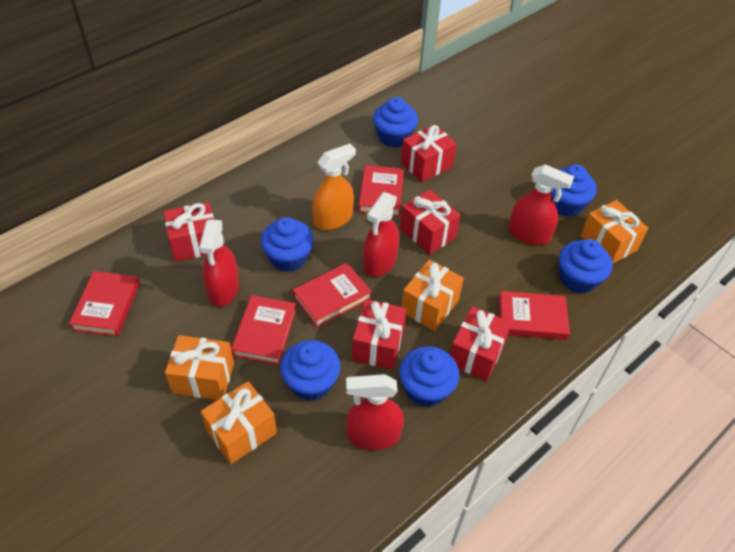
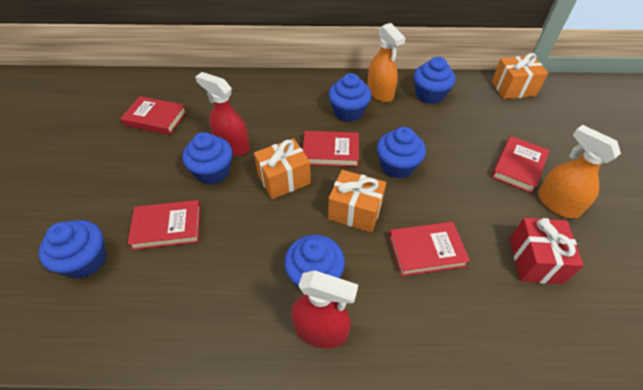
orange gift: 4 -> 3
orange spray bottle: 1 -> 2
red gift: 5 -> 1
red spray bottle: 4 -> 2

